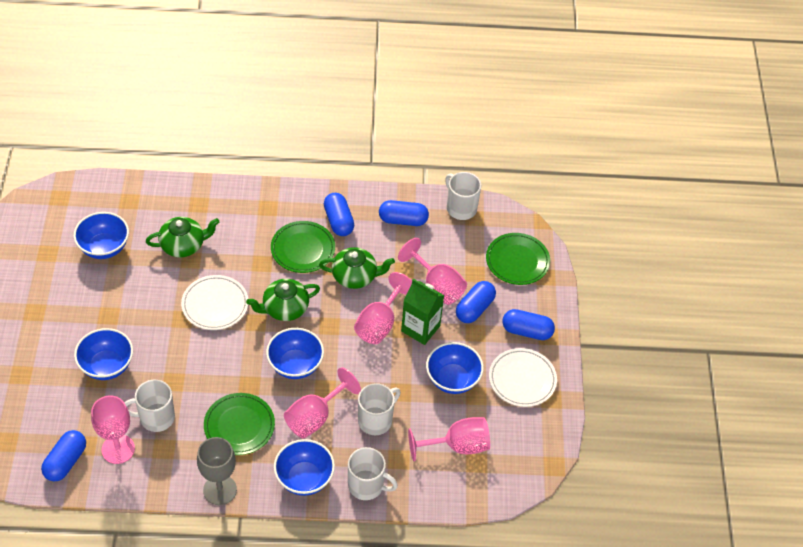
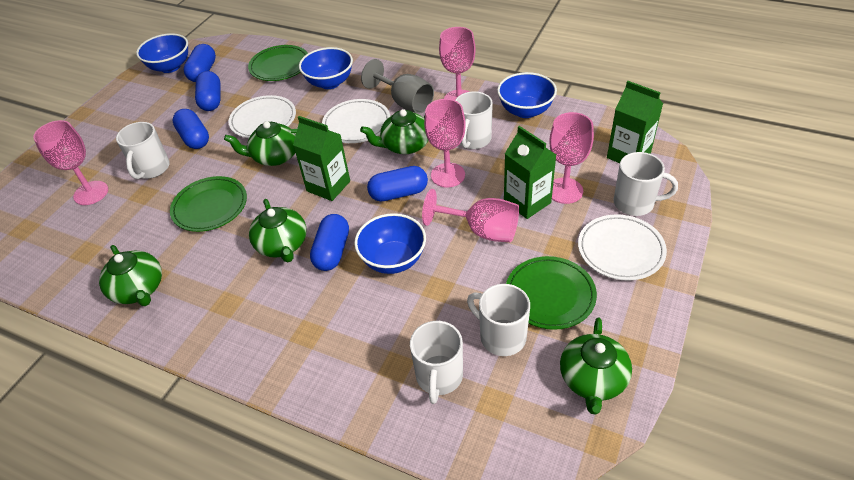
blue bowl: 5 -> 4
green carton: 1 -> 3
green teapot: 3 -> 5
white mug: 4 -> 5
white plate: 2 -> 3

